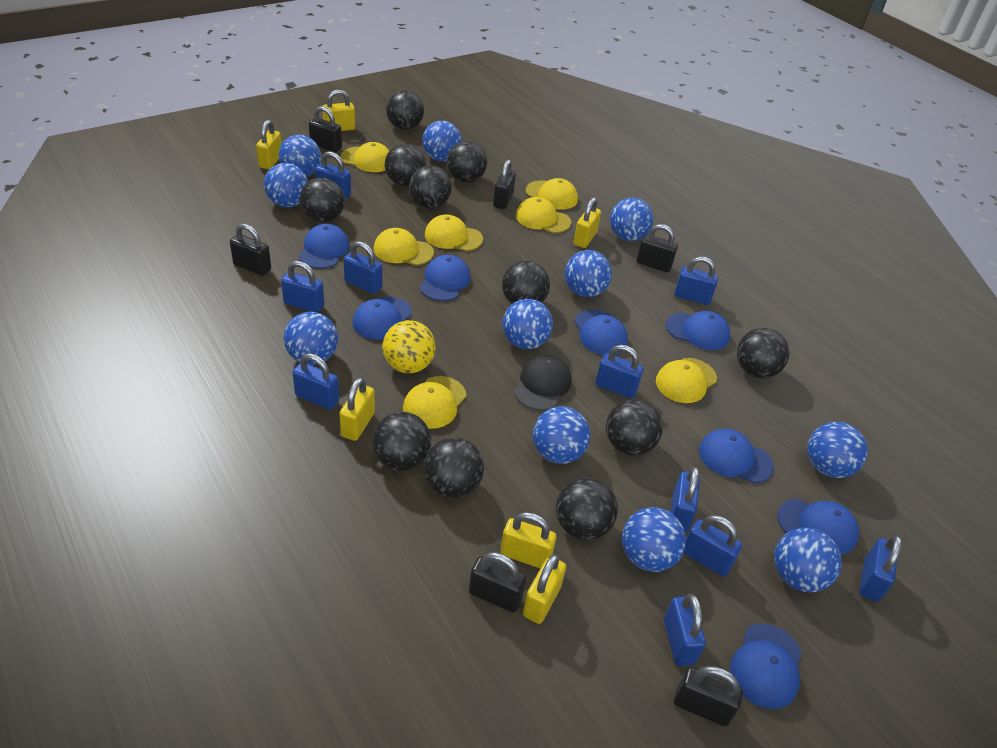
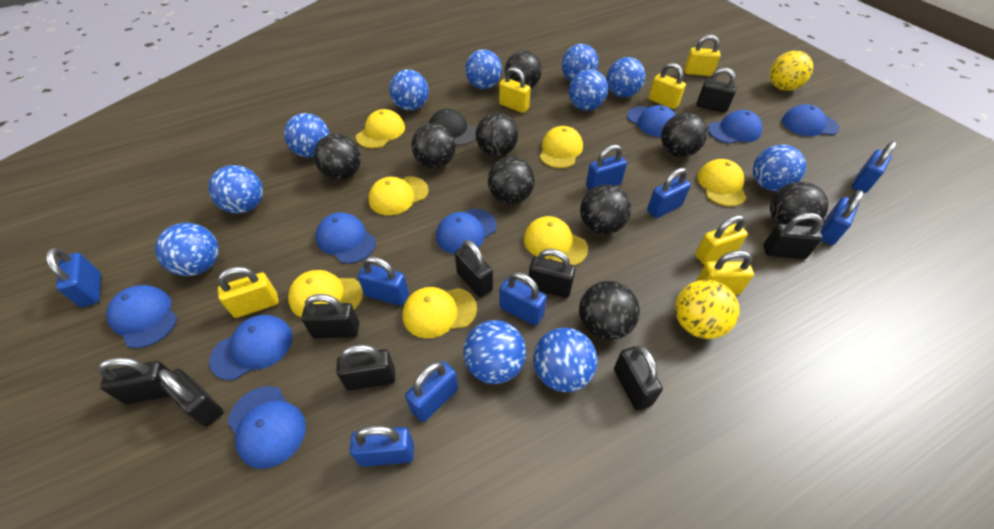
black ball: 11 -> 9
black padlock: 6 -> 9
blue padlock: 10 -> 9
yellow ball: 1 -> 2

